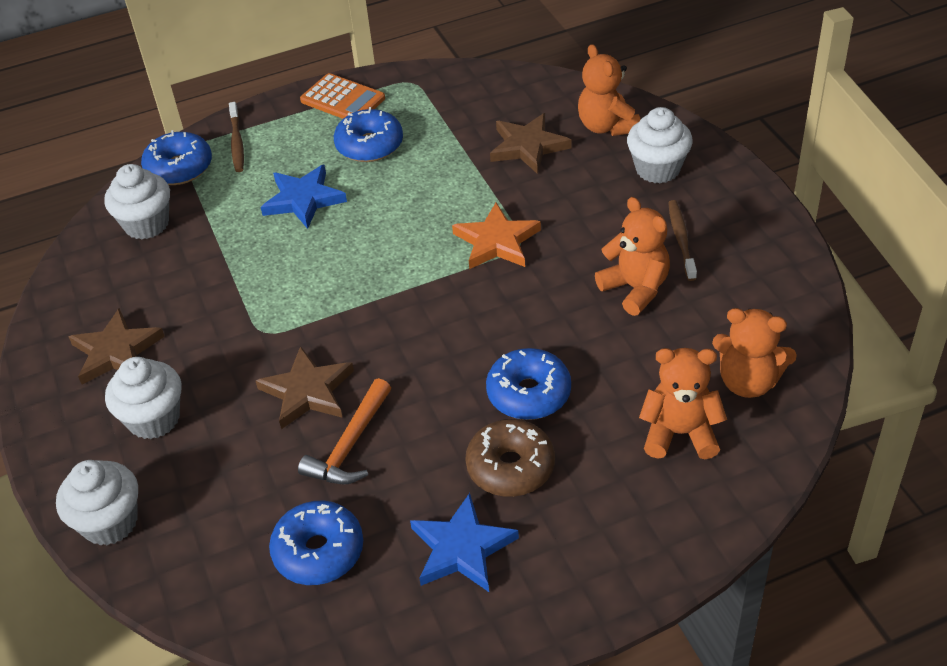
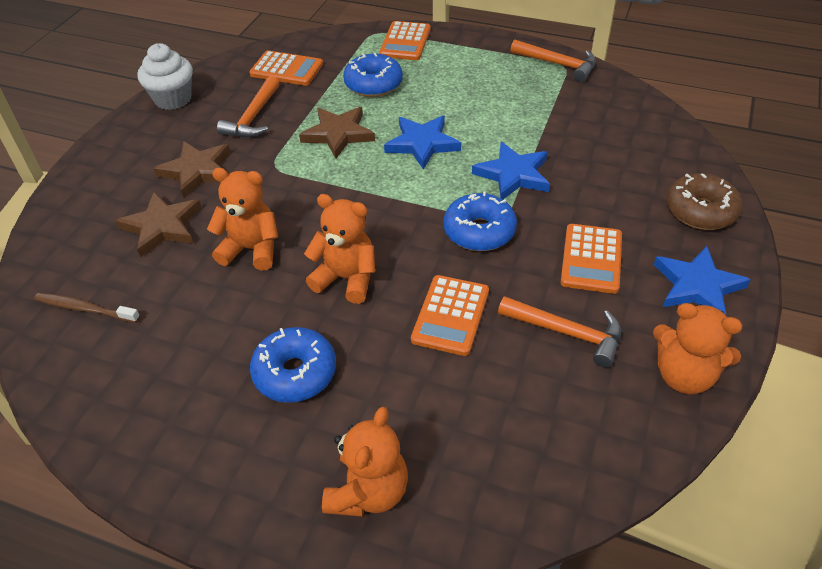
blue donut: 4 -> 3
blue star: 2 -> 3
brown toothbrush: 2 -> 1
orange calculator: 1 -> 4
orange hammer: 1 -> 3
orange star: 1 -> 0
white cupcake: 4 -> 1

